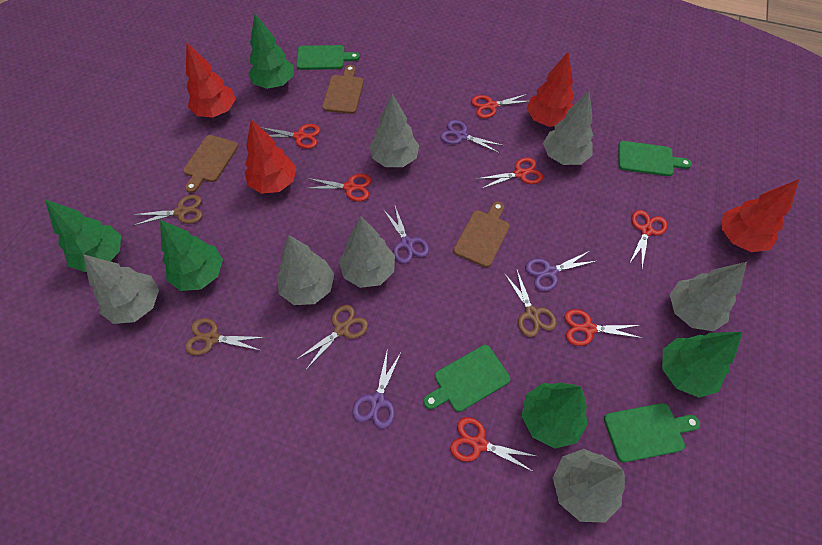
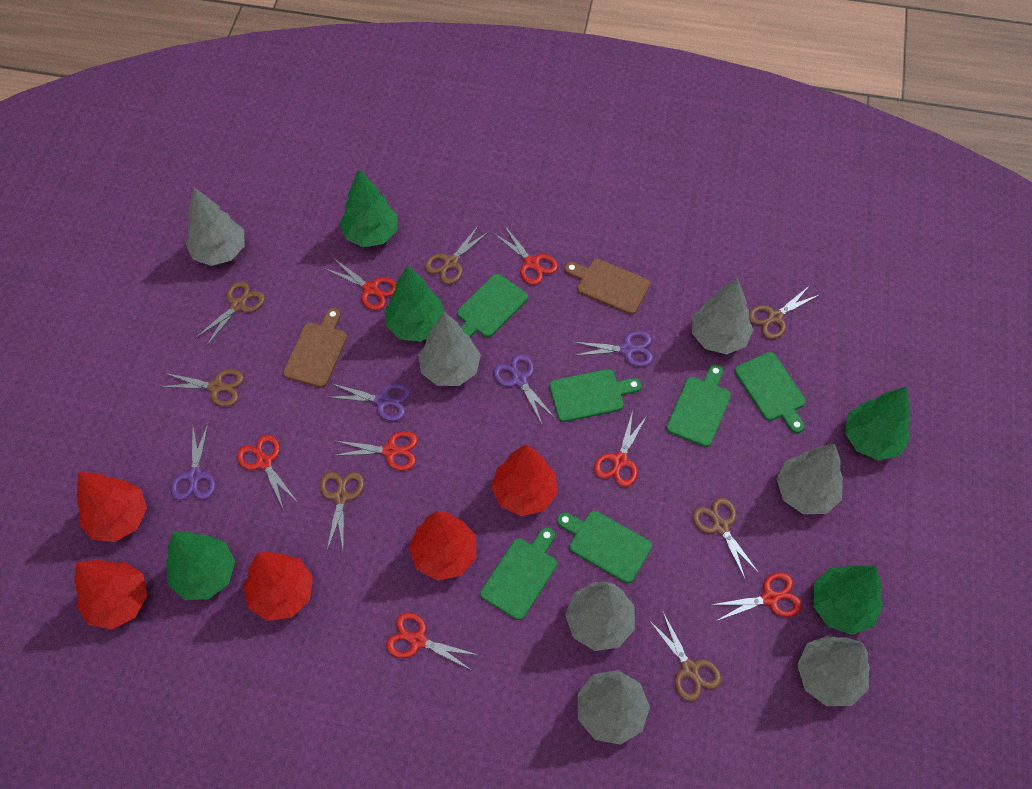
brown cutting board: 3 -> 2
brown scissors: 4 -> 7
green cutting board: 4 -> 6
red tree: 4 -> 5

